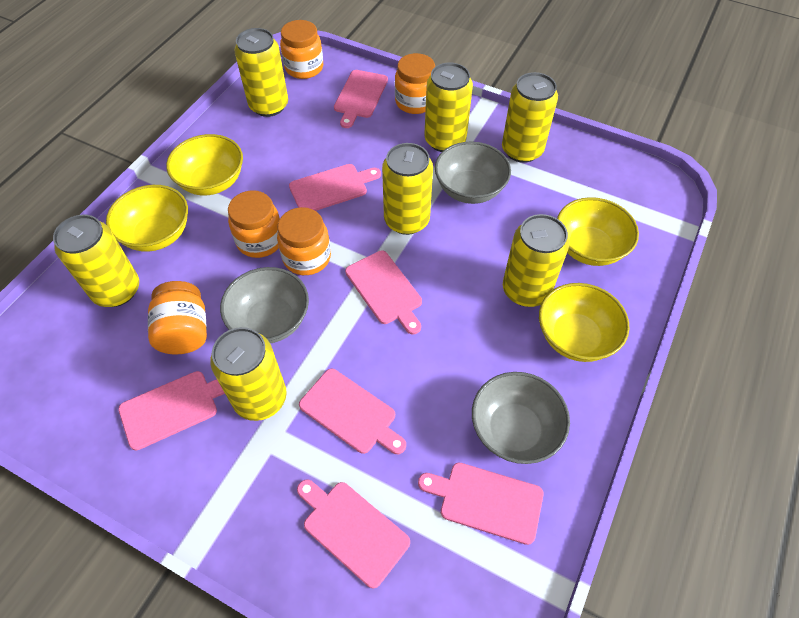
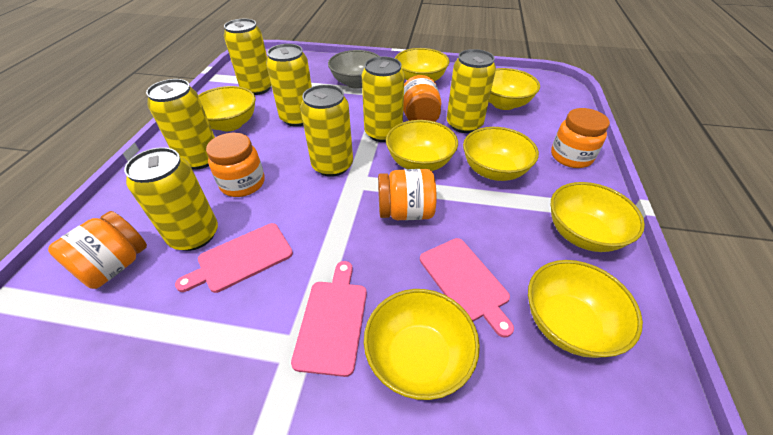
grey bowl: 3 -> 1
pink cutting board: 7 -> 3
yellow bowl: 4 -> 8

